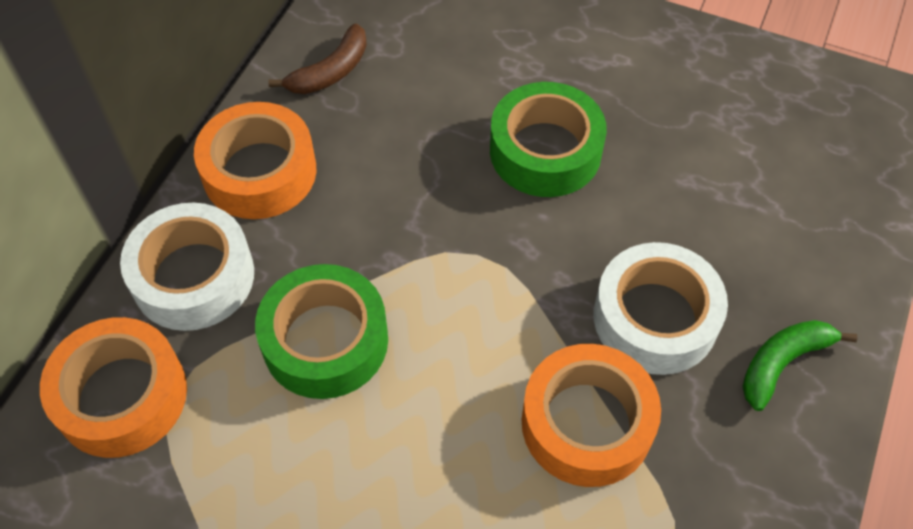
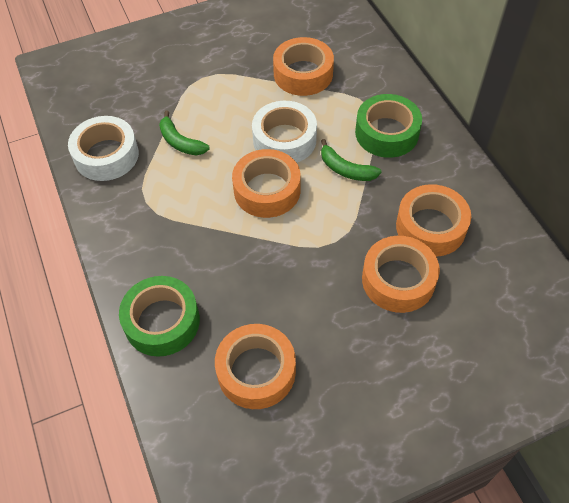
brown banana: 1 -> 0
green banana: 1 -> 2
orange tape: 3 -> 5

